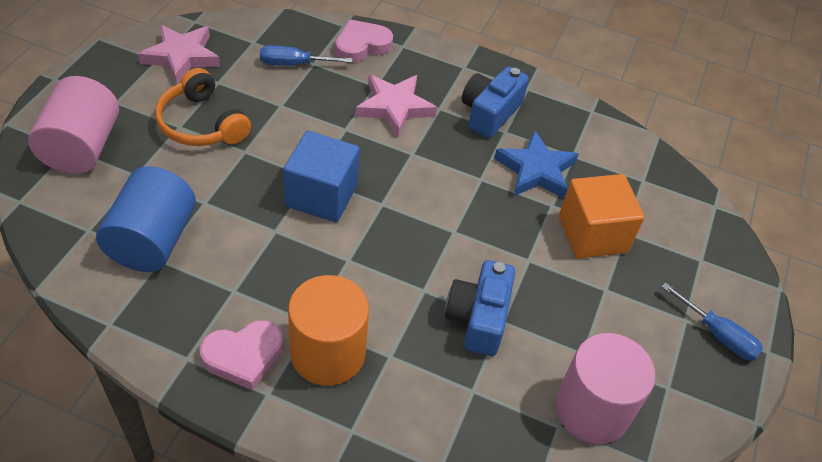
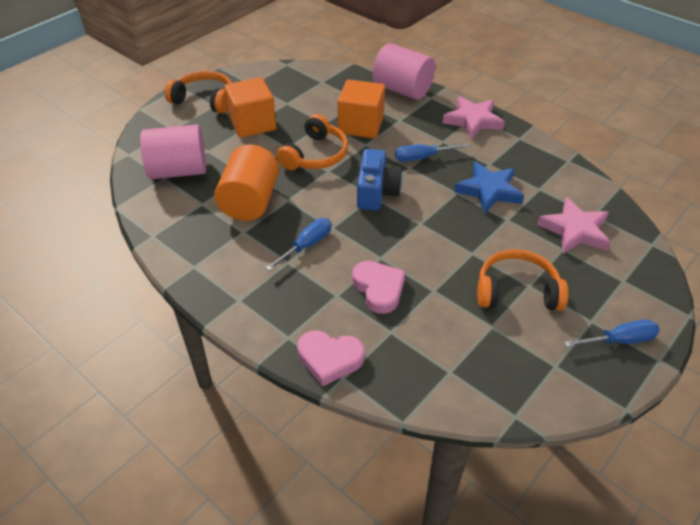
blue camera: 2 -> 1
blue cube: 1 -> 0
blue cylinder: 1 -> 0
blue screwdriver: 2 -> 3
orange cube: 1 -> 2
orange headphones: 1 -> 3

